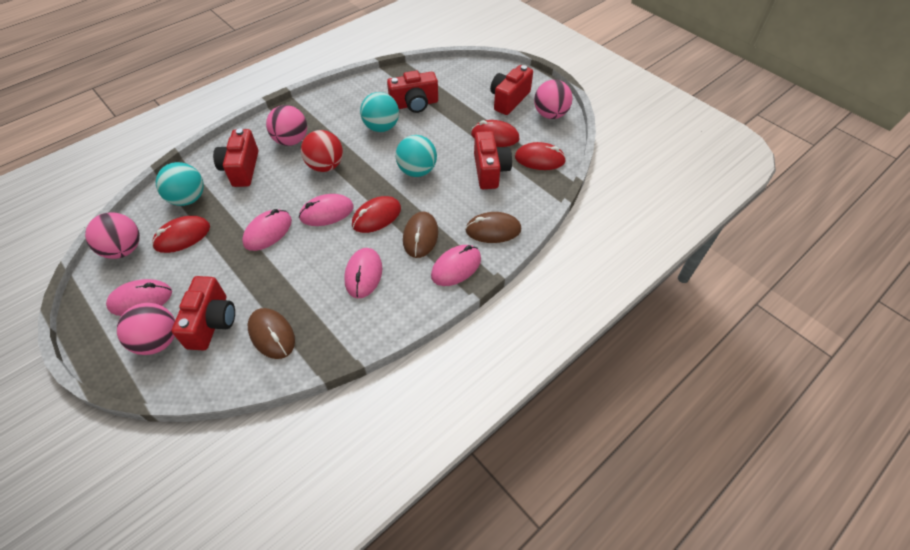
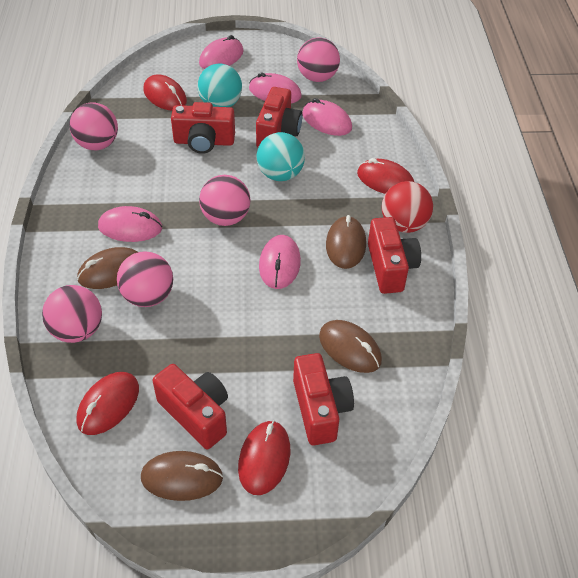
brown mouse: 3 -> 4
pink ball: 4 -> 5
turquoise ball: 3 -> 2

